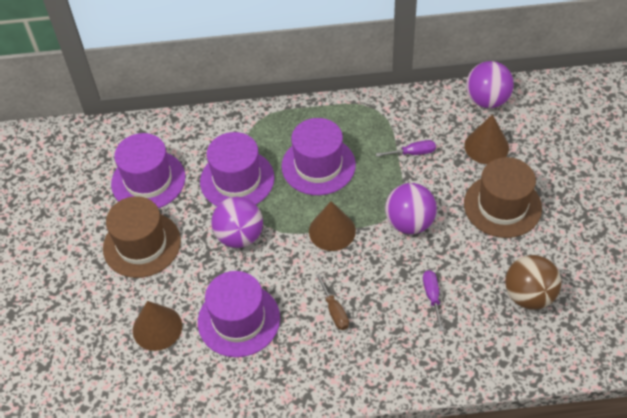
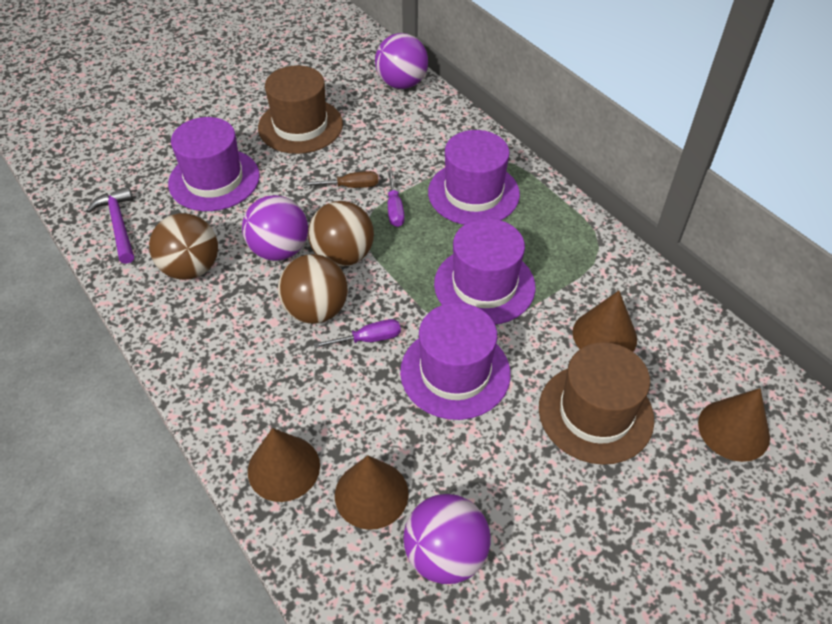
brown ball: 1 -> 3
brown cone: 3 -> 4
purple hammer: 0 -> 1

